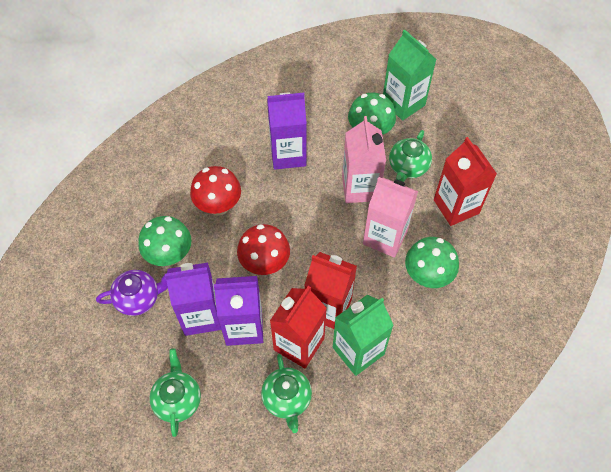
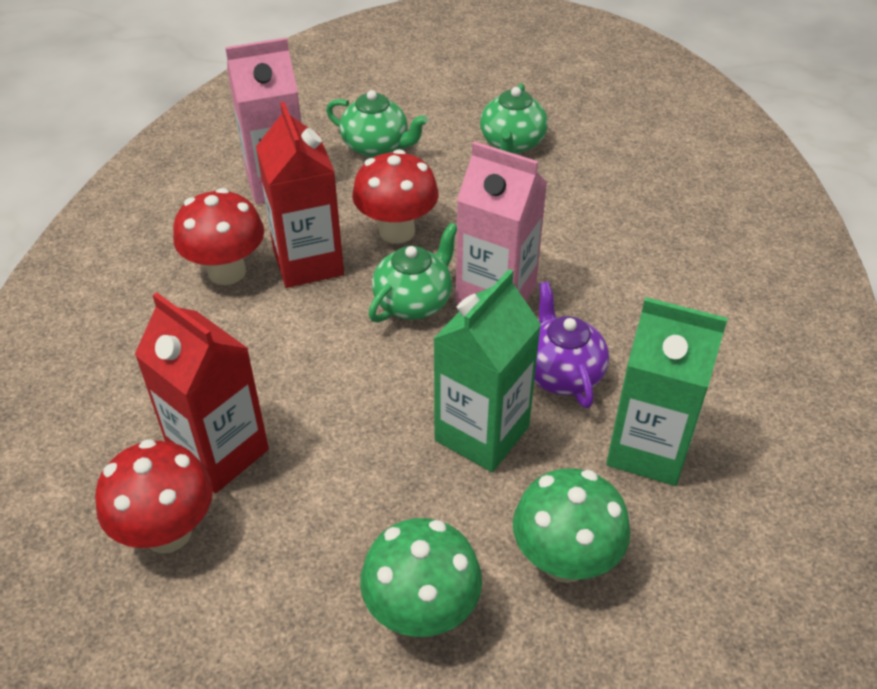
green mushroom: 3 -> 2
purple carton: 3 -> 0
red carton: 3 -> 2
red mushroom: 2 -> 3

